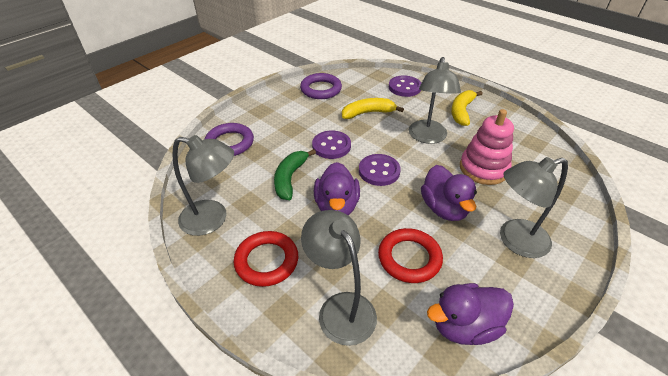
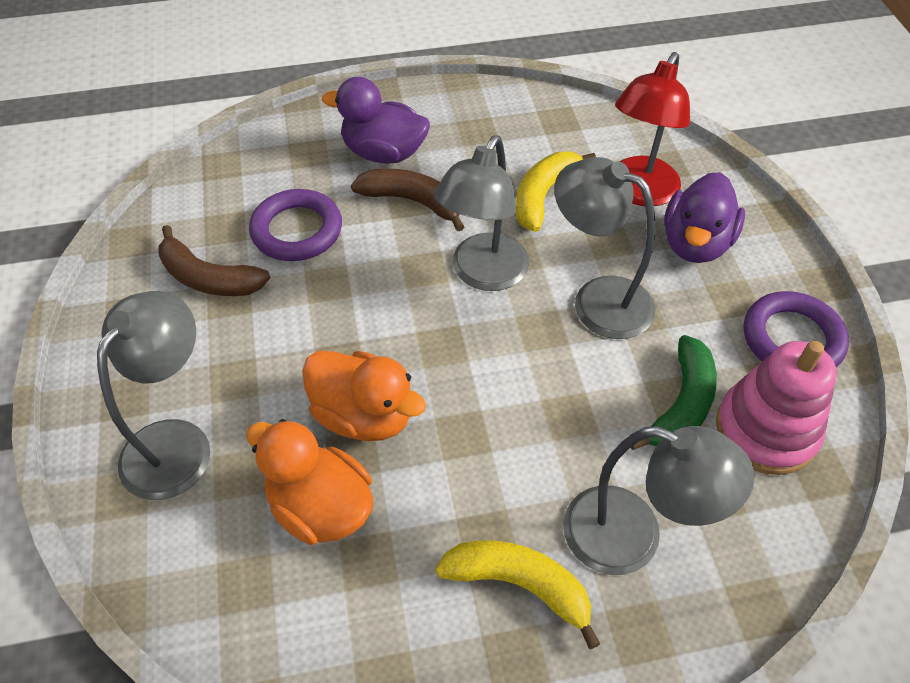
brown banana: 0 -> 2
orange duck: 0 -> 2
purple button: 3 -> 0
purple duck: 3 -> 2
red lamp: 0 -> 1
red ring: 2 -> 0

